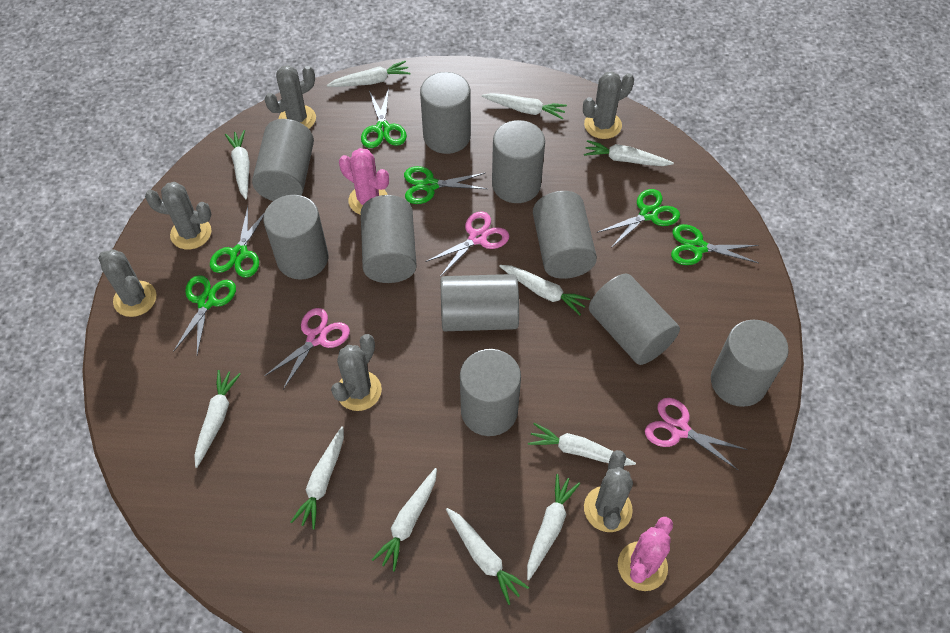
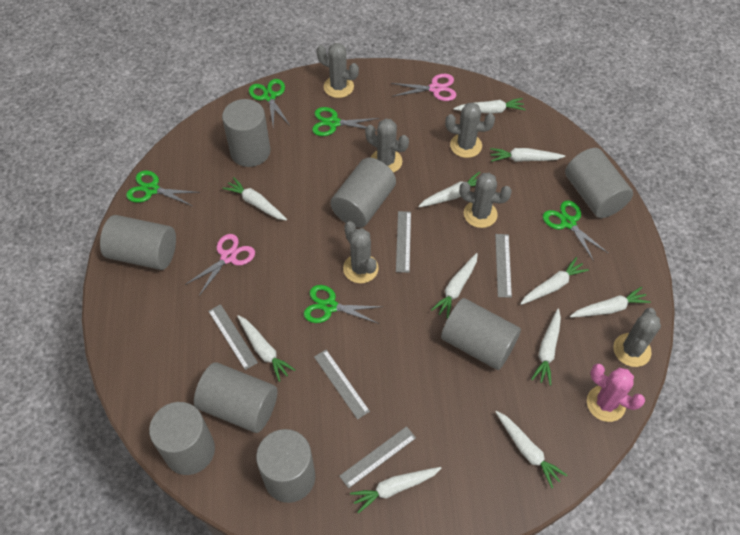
green scissors: 6 -> 5
grey cylinder: 10 -> 8
grey ruler: 0 -> 5
pink cactus: 2 -> 1
pink scissors: 3 -> 2

